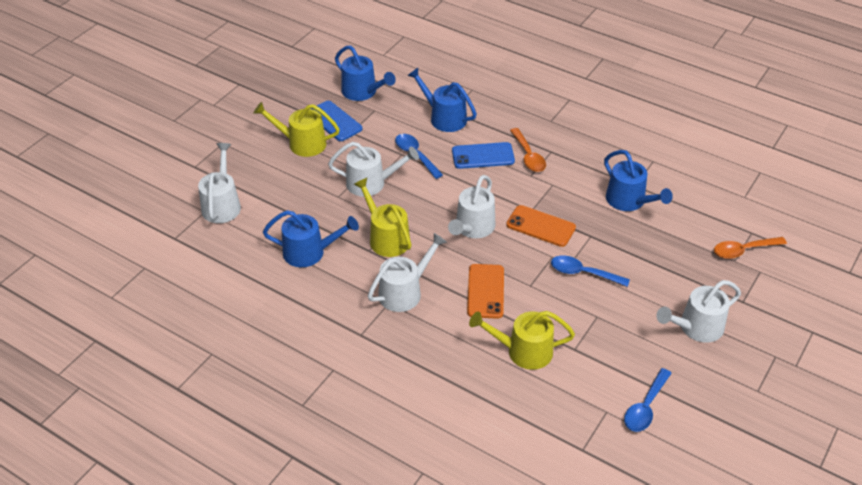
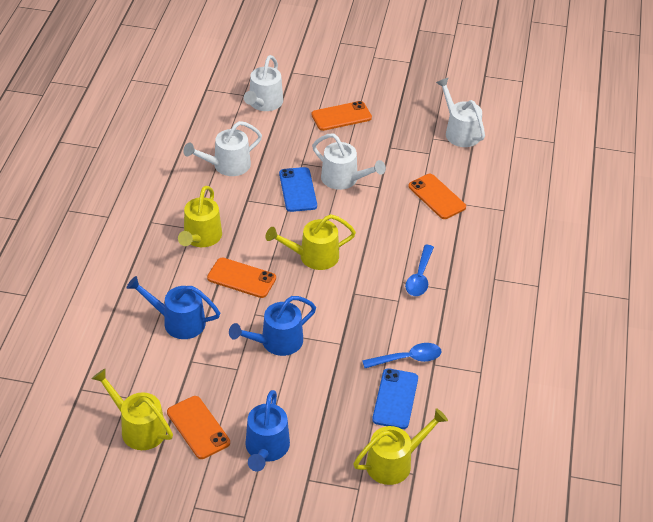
blue spoon: 3 -> 2
blue watering can: 4 -> 3
orange phone: 2 -> 4
orange spoon: 2 -> 0
white watering can: 5 -> 4
yellow watering can: 3 -> 4

